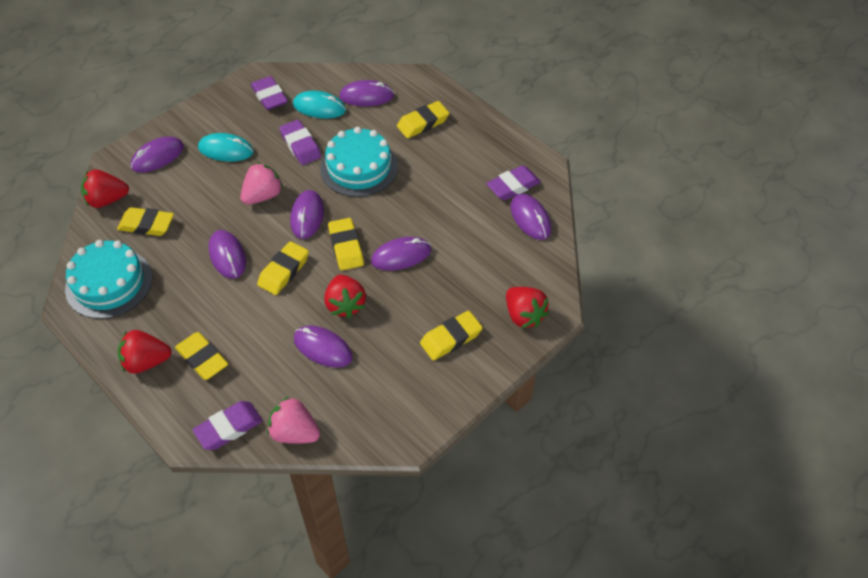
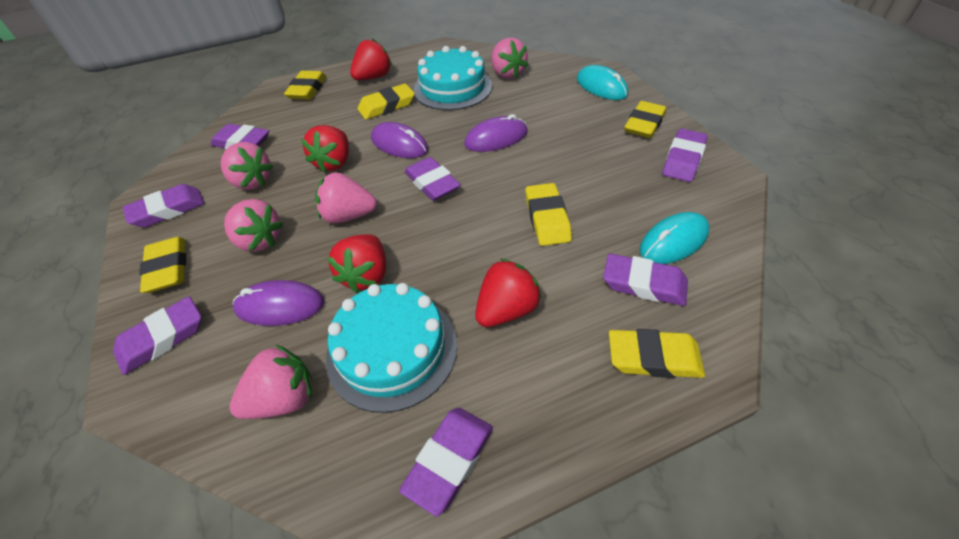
pink strawberry: 2 -> 5
purple eraser: 4 -> 7
purple mouse: 7 -> 3

